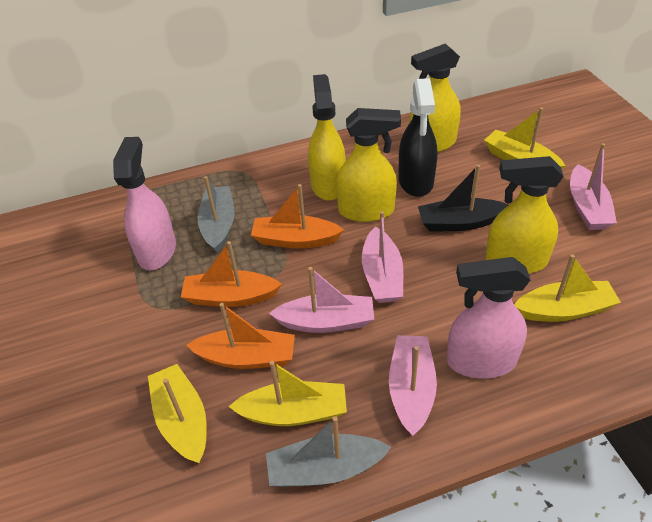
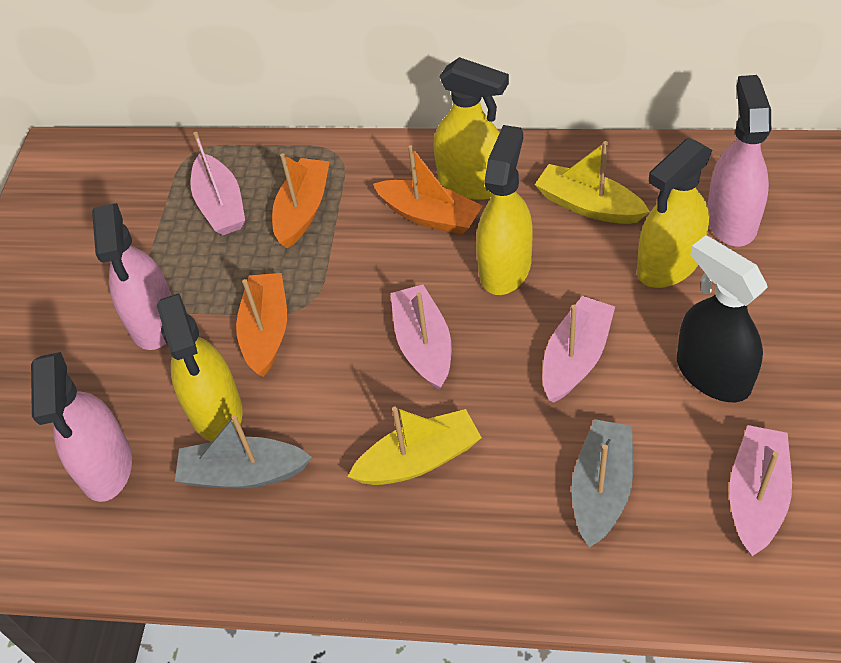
black boat: 1 -> 0
pink spray bottle: 2 -> 3
yellow boat: 4 -> 2

